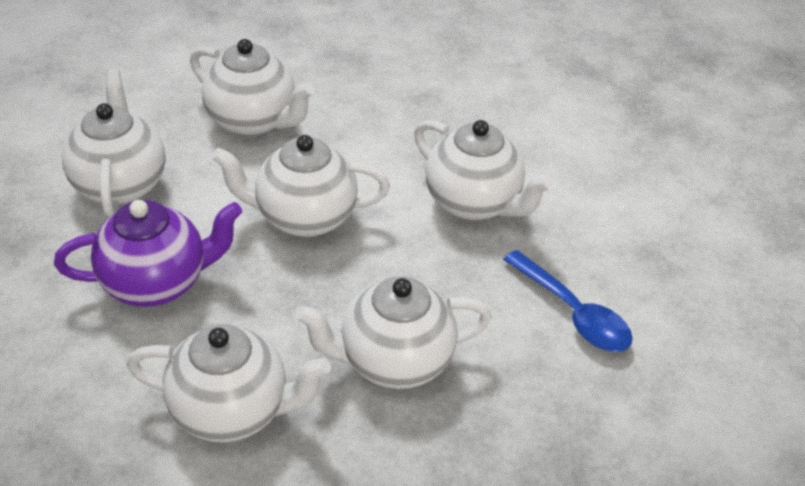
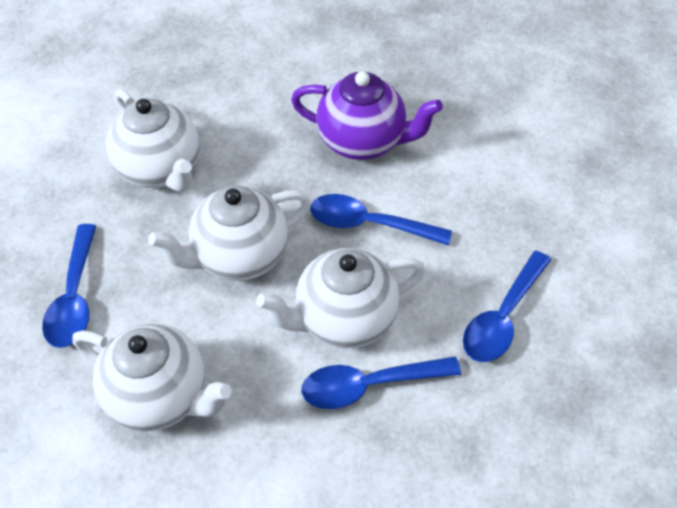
blue spoon: 1 -> 4
white teapot: 6 -> 4

